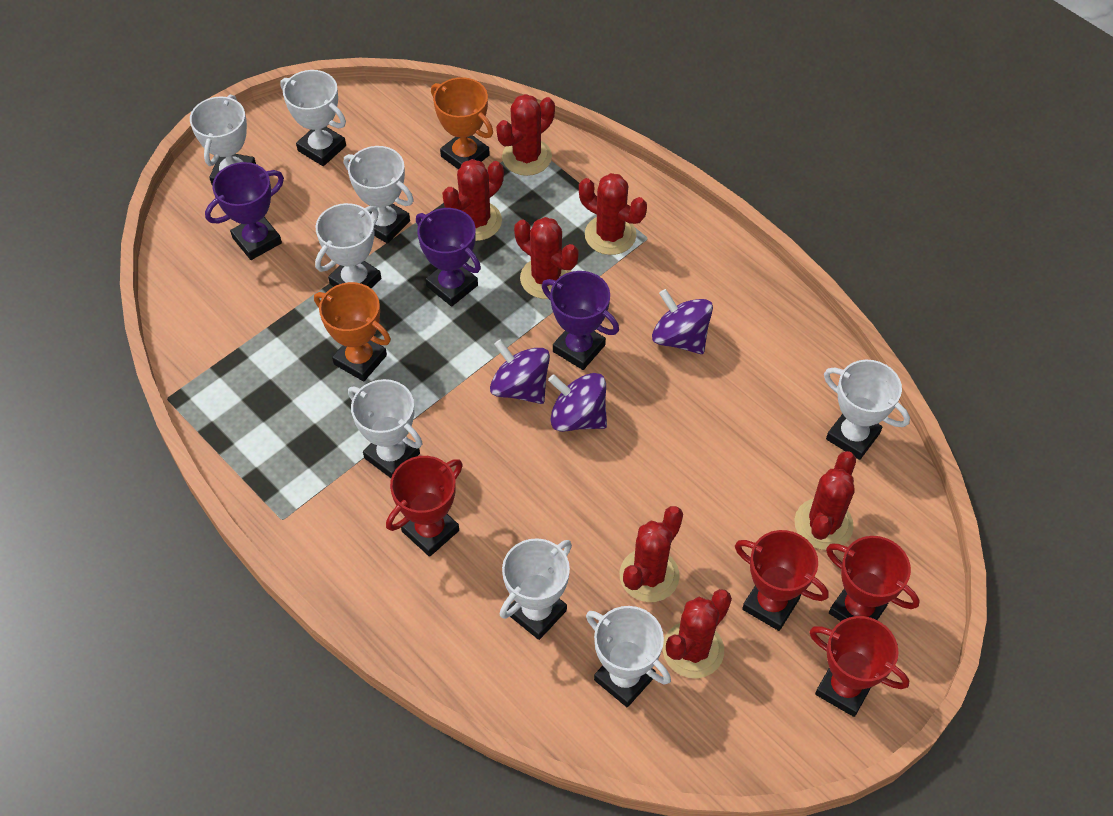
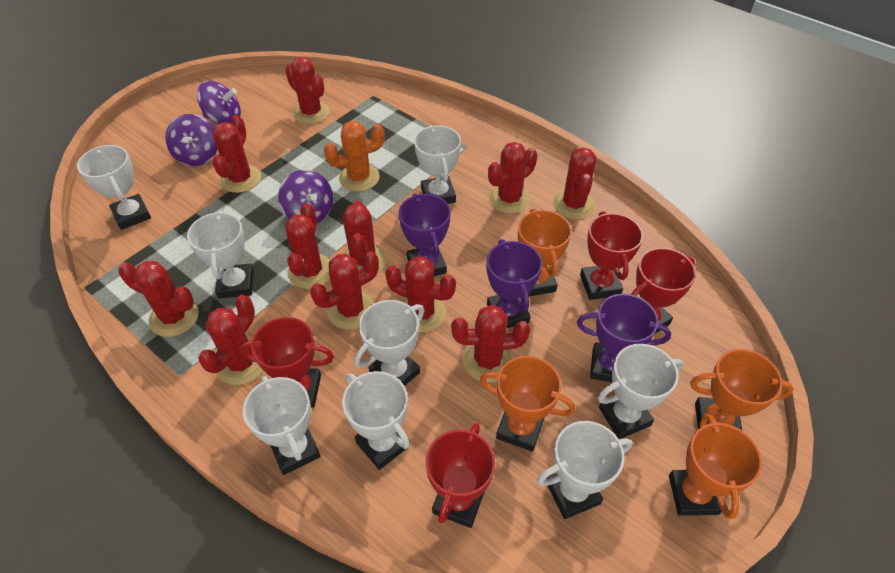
orange cactus: 0 -> 1
orange trophy: 2 -> 4
red cactus: 7 -> 11

